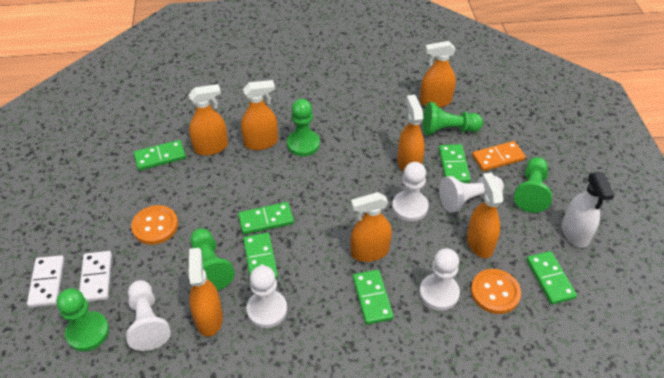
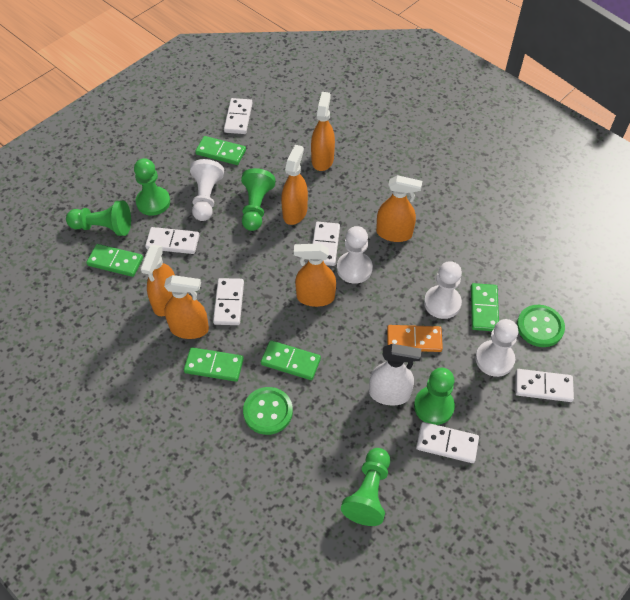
green button: 0 -> 2
green domino: 6 -> 5
orange button: 2 -> 0
orange spray bottle: 7 -> 6
white domino: 2 -> 6
white pawn: 5 -> 4

